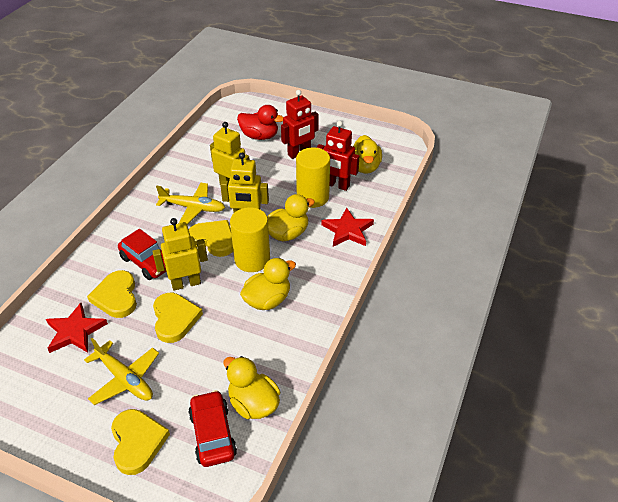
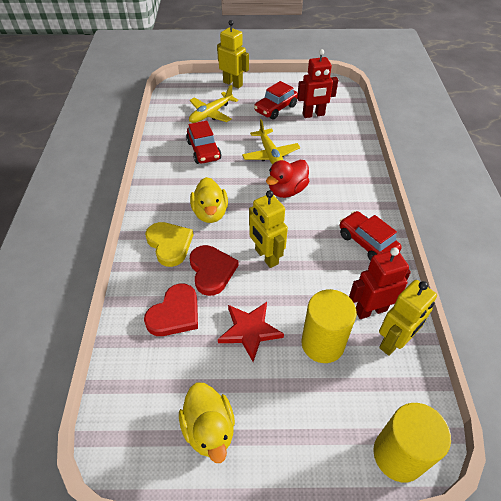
red car: 2 -> 3
red heart: 0 -> 2
red star: 2 -> 1
yellow duck: 4 -> 2
yellow heart: 4 -> 1

